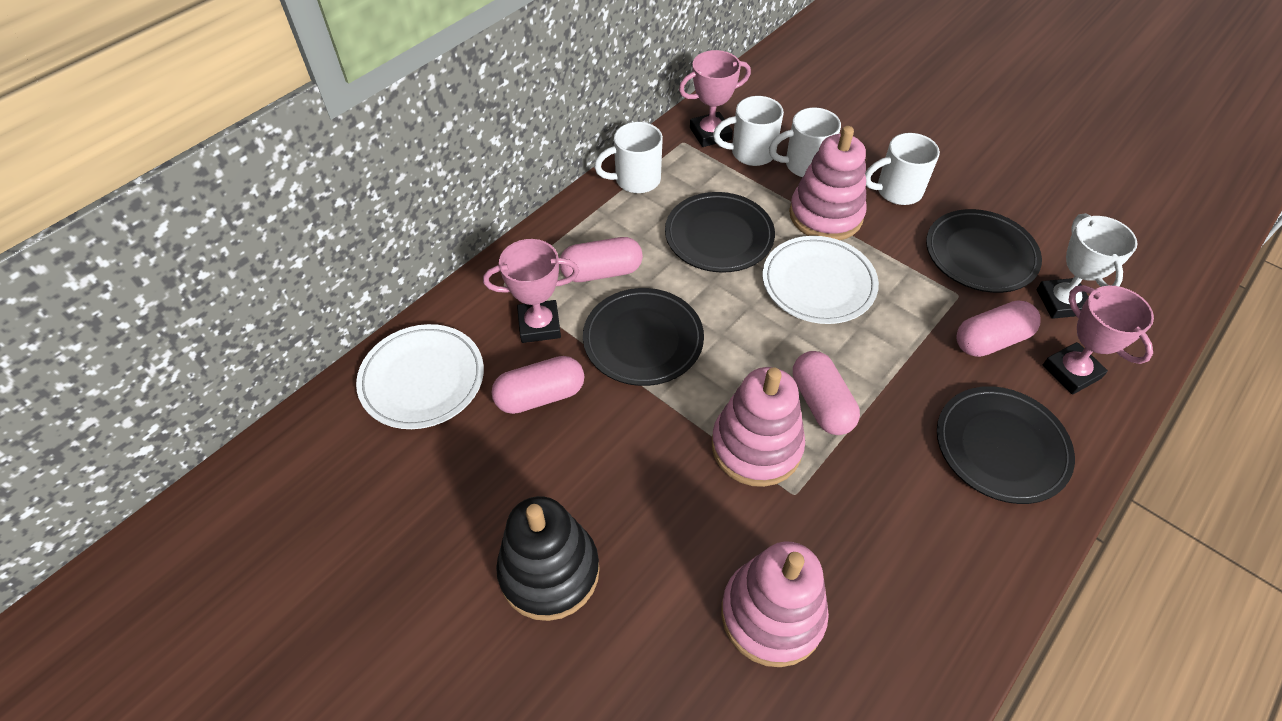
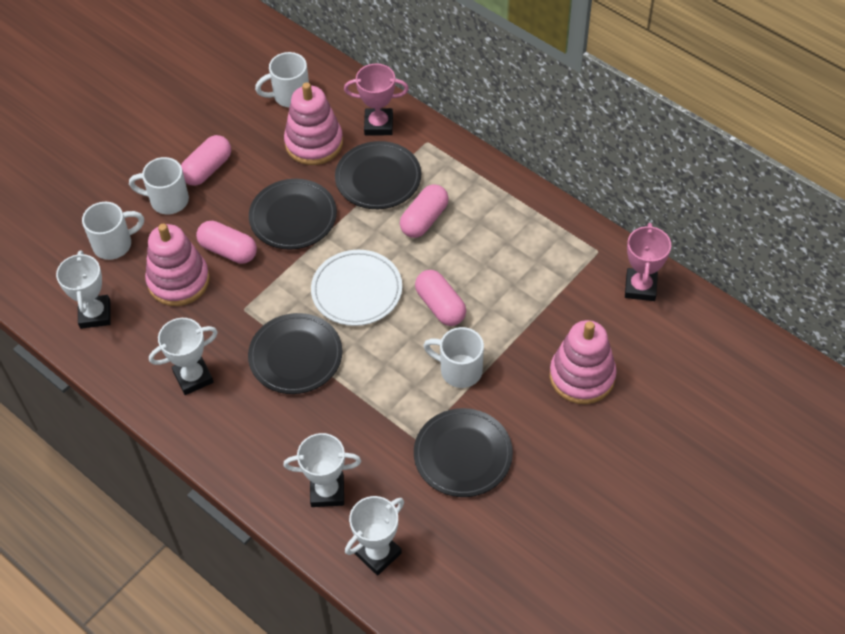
black stacking toy: 1 -> 0
pink trophy: 3 -> 2
white plate: 2 -> 1
white trophy: 1 -> 4

